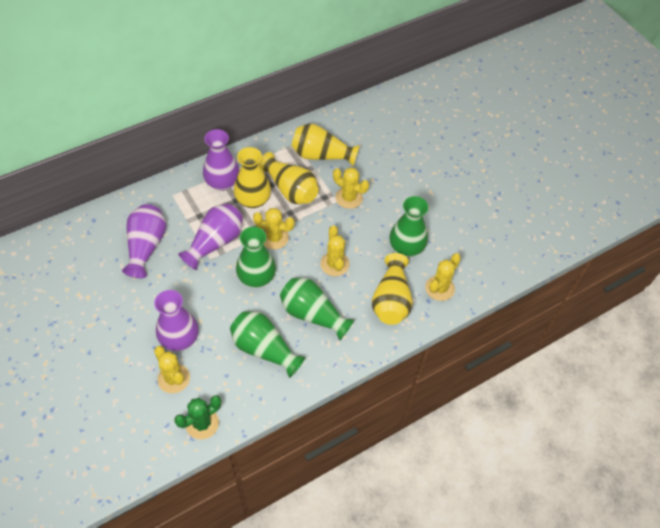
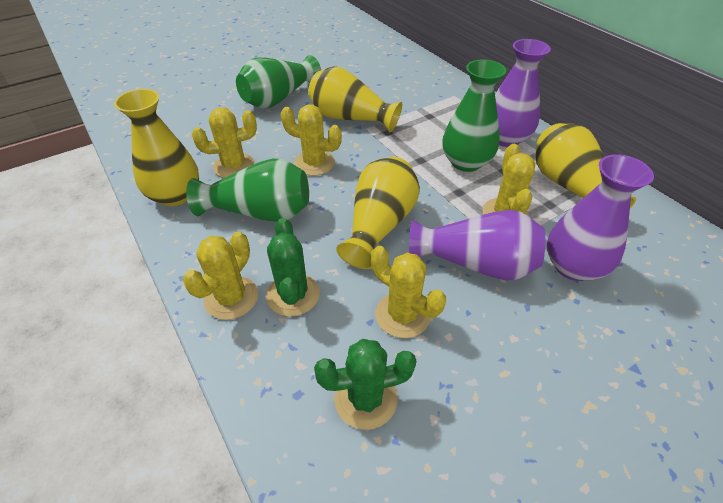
green cactus: 1 -> 2
green vase: 4 -> 3
purple vase: 4 -> 3

